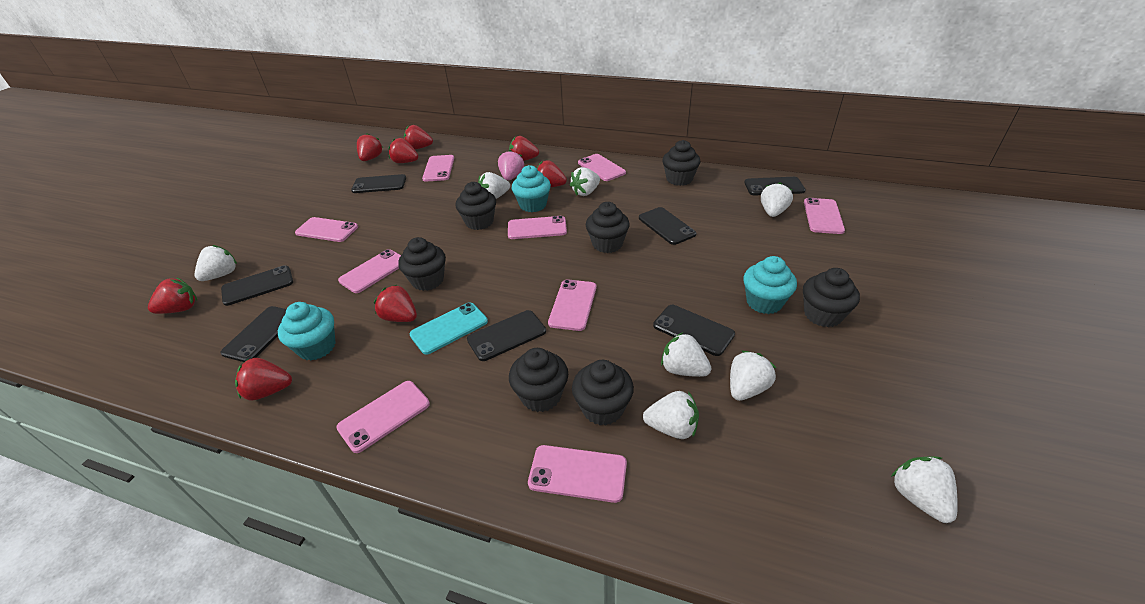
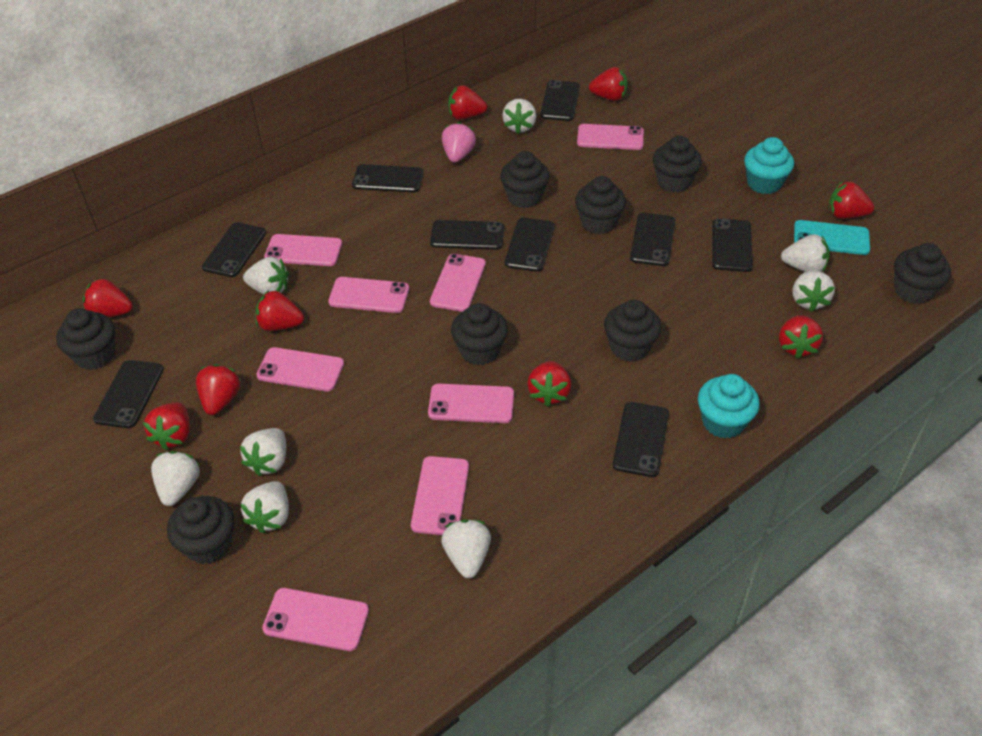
black cupcake: 7 -> 8
black phone: 7 -> 9
pink phone: 9 -> 8
red strawberry: 8 -> 9
turquoise cupcake: 3 -> 2

